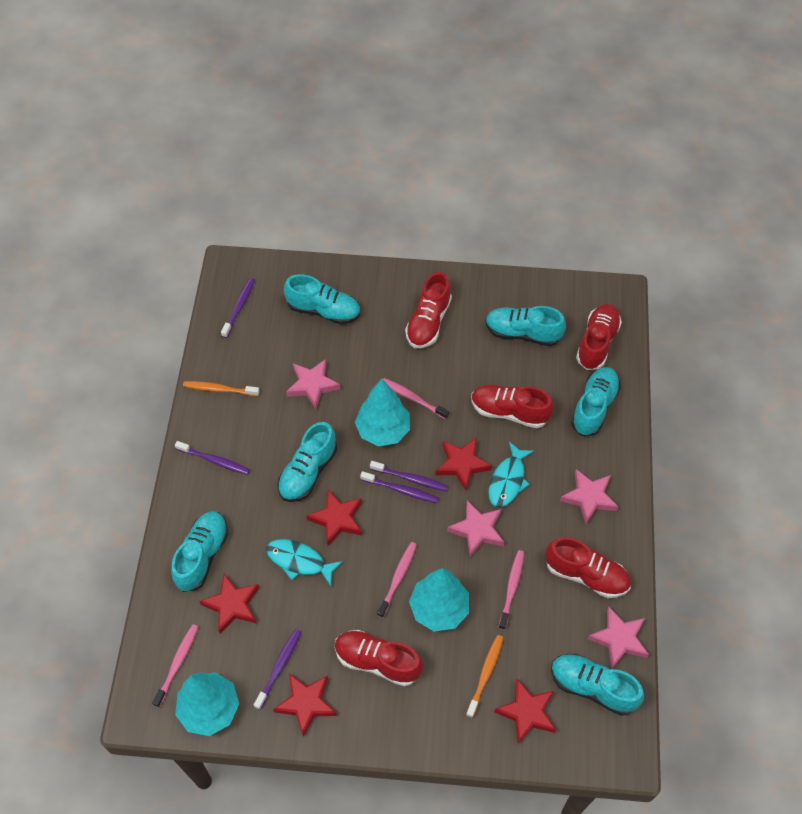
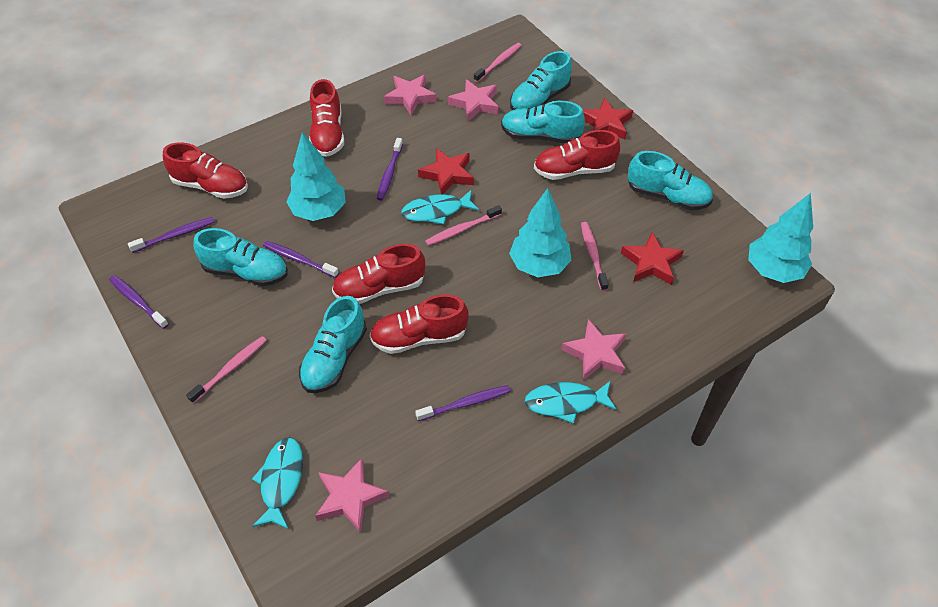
orange toothbrush: 2 -> 0
red star: 5 -> 3
turquoise fish: 2 -> 3
turquoise shoe: 6 -> 5

